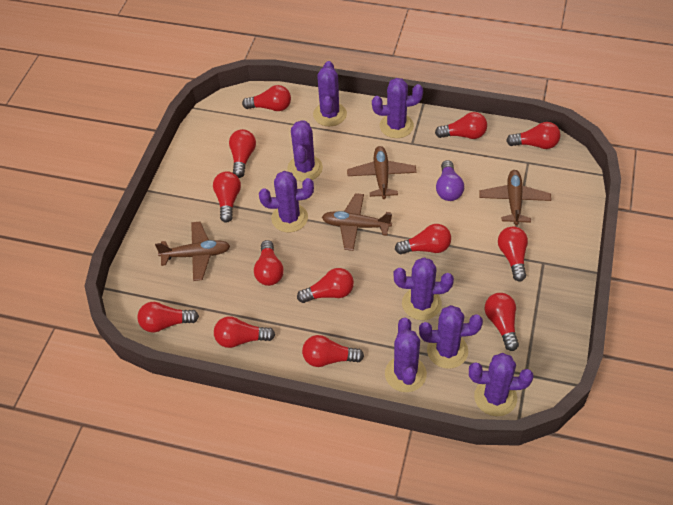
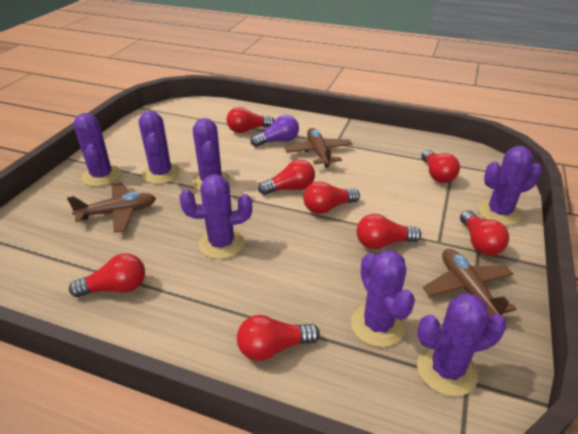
brown plane: 4 -> 3
purple cactus: 8 -> 7
red light bulb: 13 -> 8

